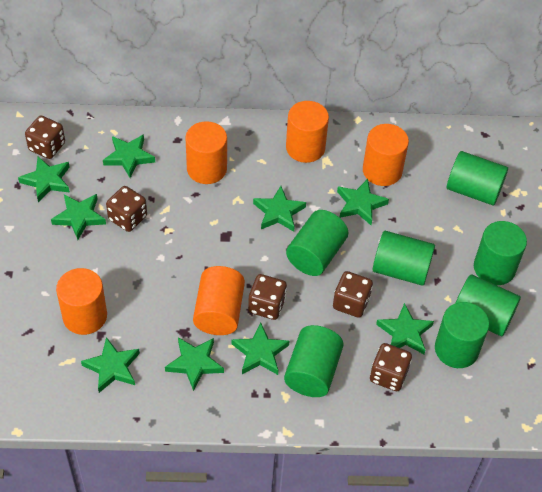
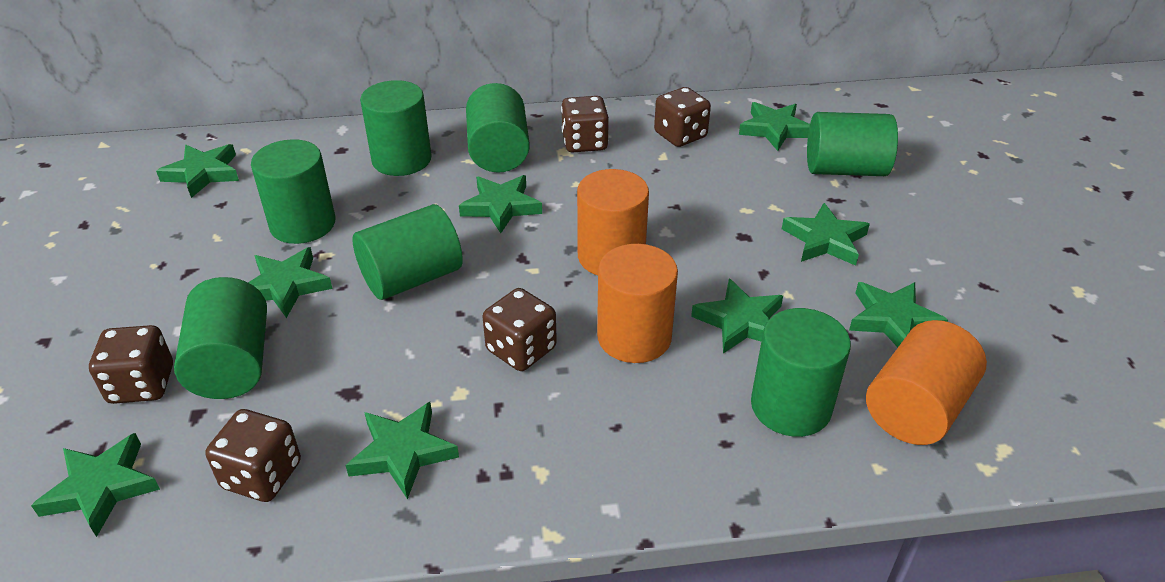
orange cylinder: 5 -> 3

